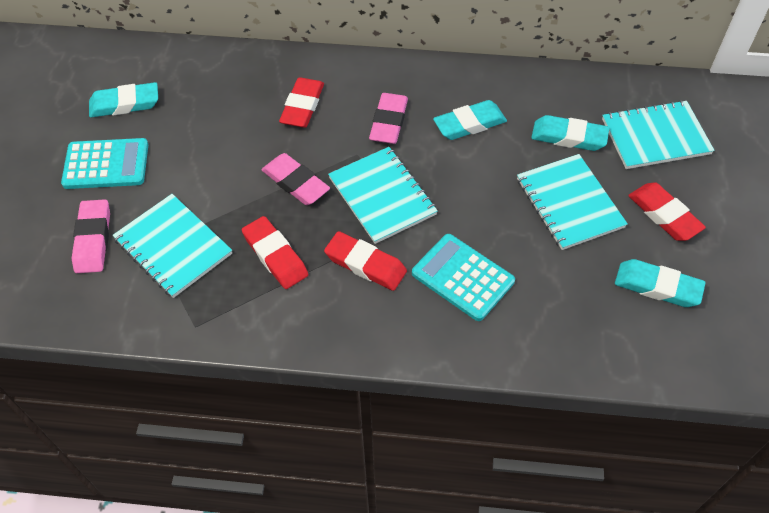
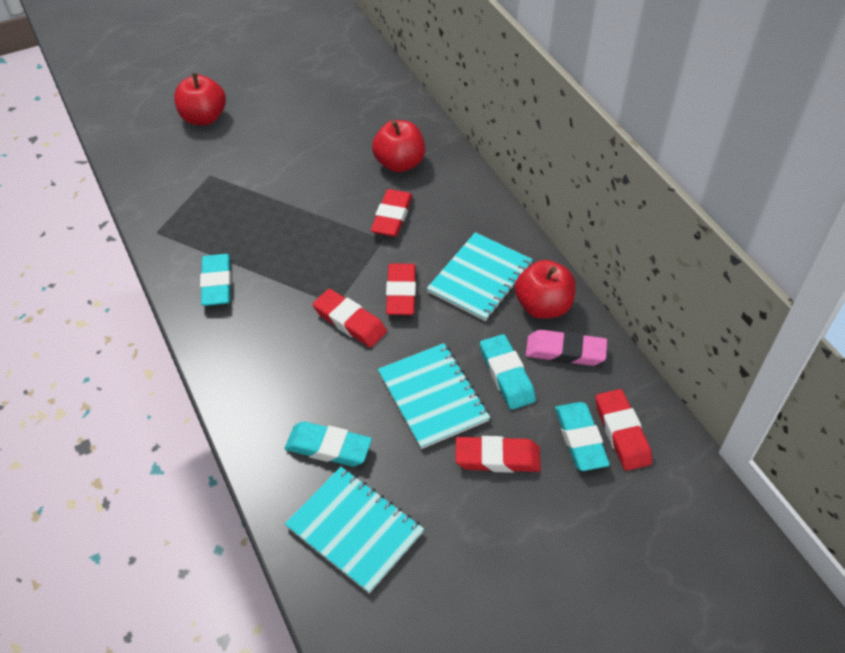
pink eraser: 3 -> 1
red apple: 0 -> 3
red eraser: 4 -> 5
turquoise calculator: 2 -> 0
turquoise notebook: 4 -> 3

